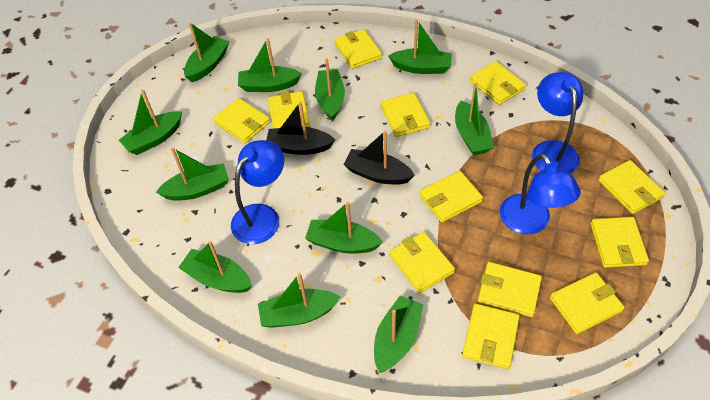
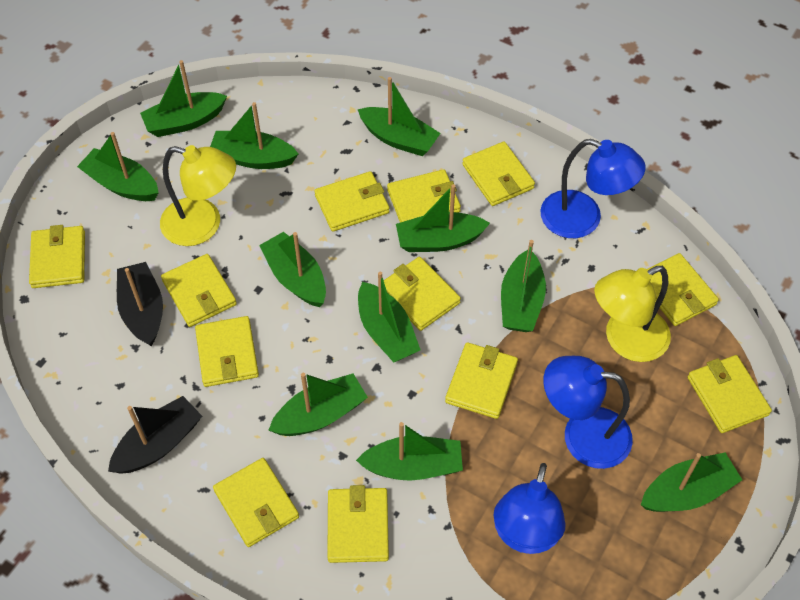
yellow lamp: 0 -> 2

